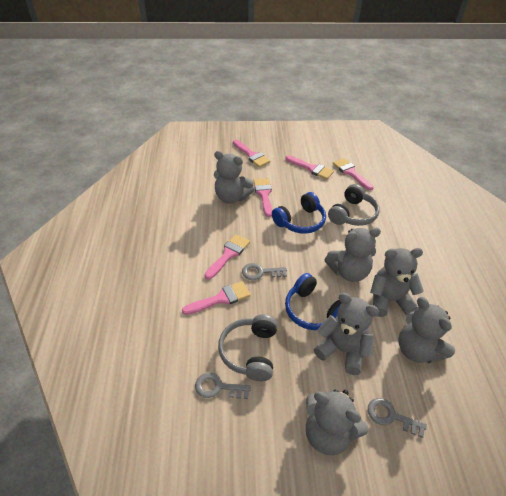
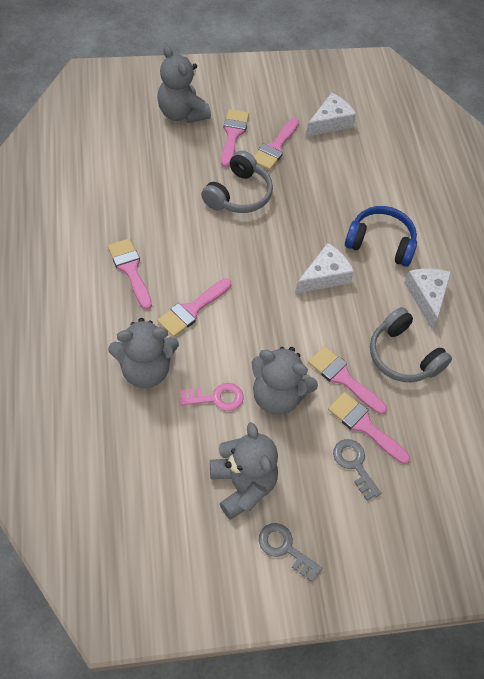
blue headphones: 2 -> 1
grey key: 3 -> 2
grey teddy bear: 6 -> 4
pink key: 0 -> 1
white cheese: 0 -> 3

